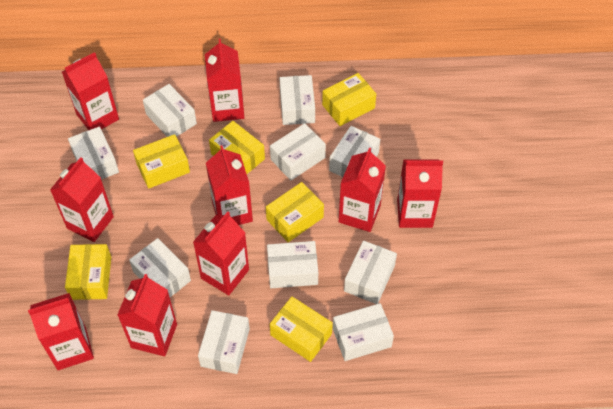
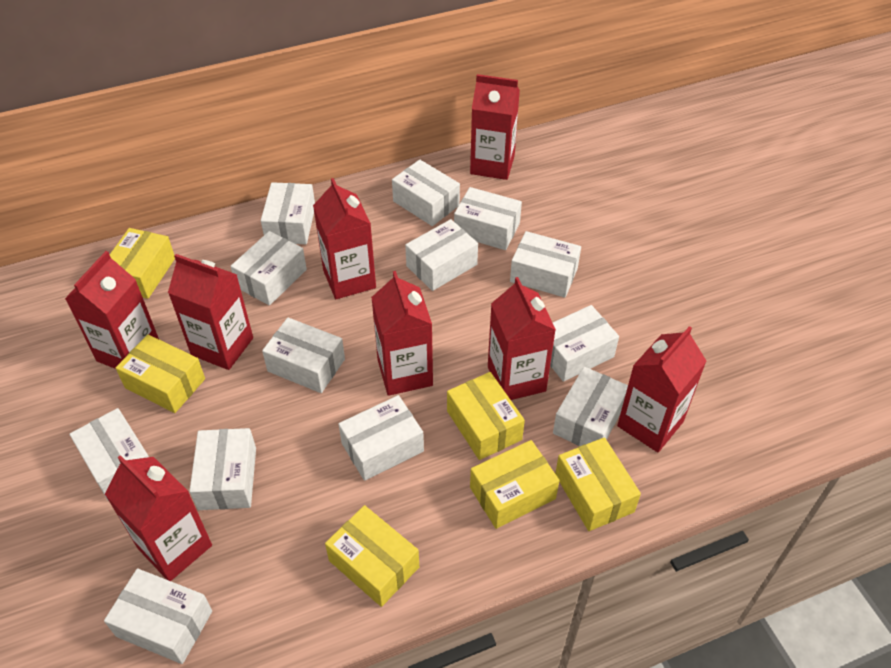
red carton: 9 -> 8
white box: 10 -> 13

